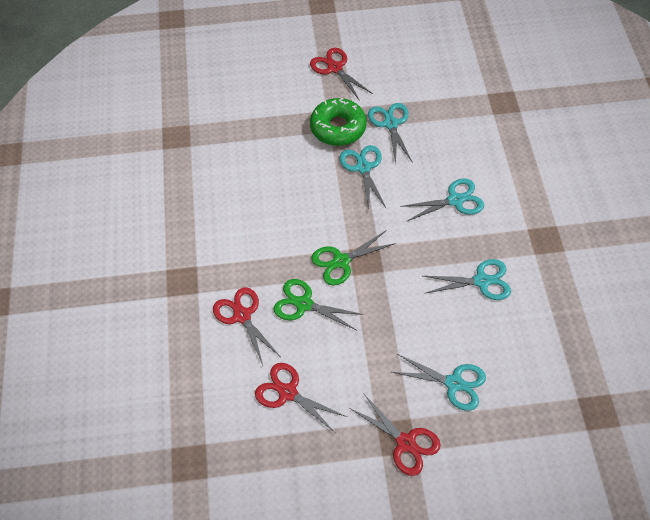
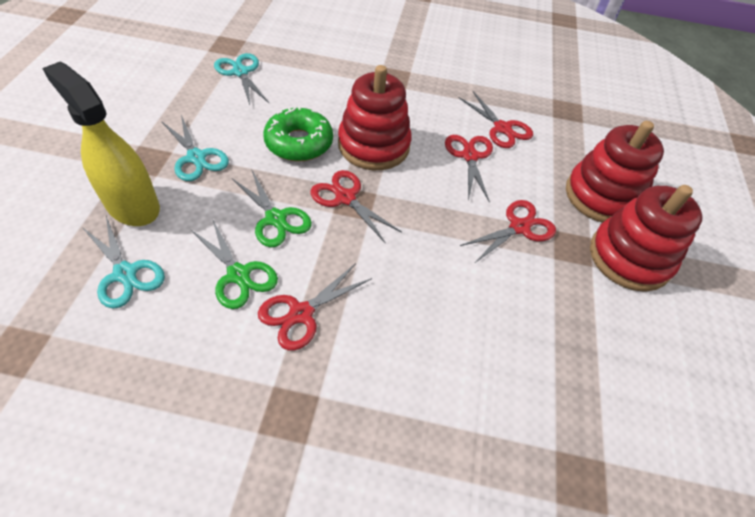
red scissors: 4 -> 5
red stacking toy: 0 -> 3
turquoise scissors: 5 -> 3
yellow spray bottle: 0 -> 1

